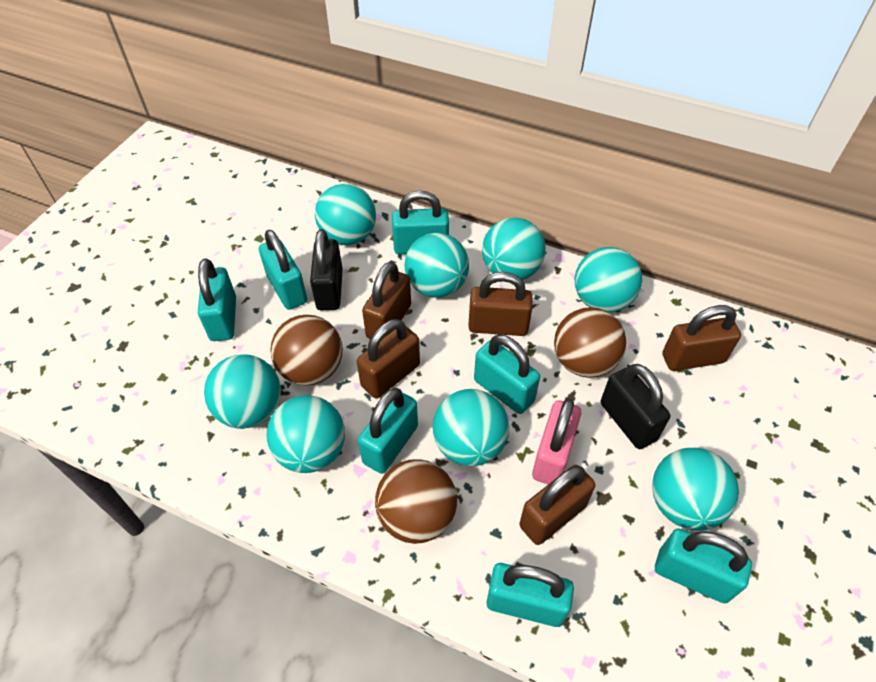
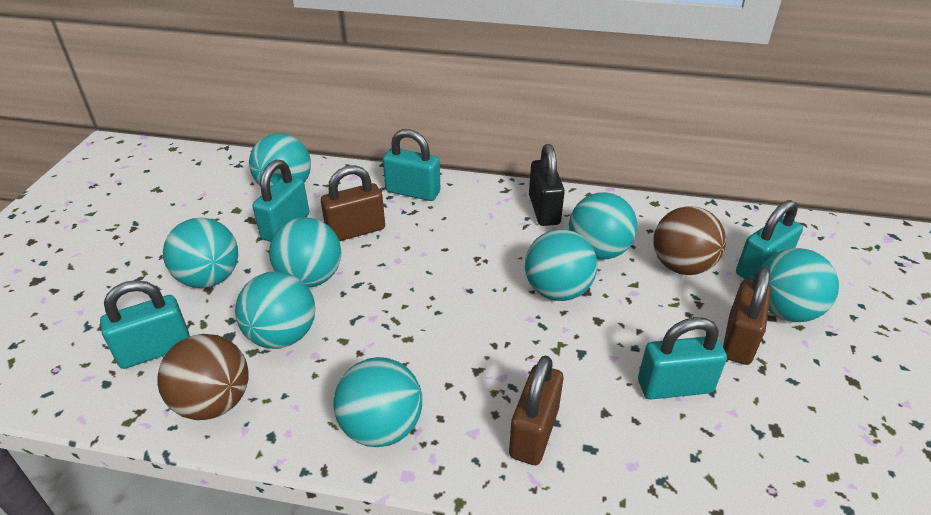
black padlock: 2 -> 1
brown ball: 3 -> 2
brown padlock: 5 -> 3
pink padlock: 1 -> 0
turquoise padlock: 7 -> 5

